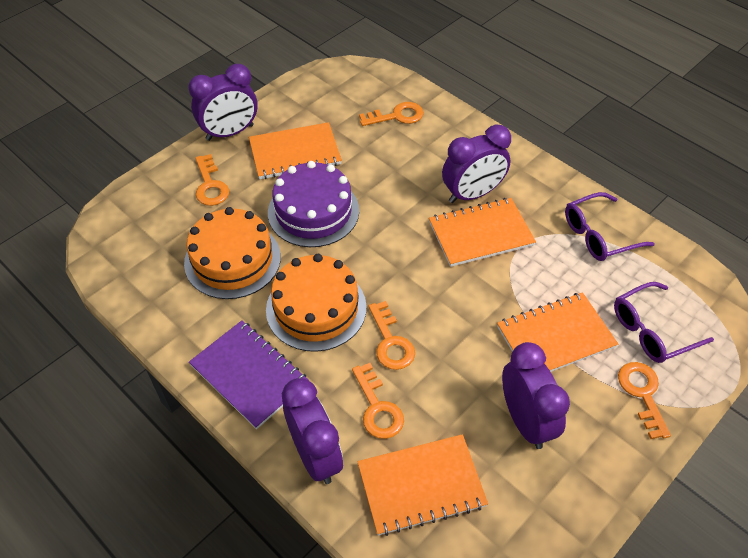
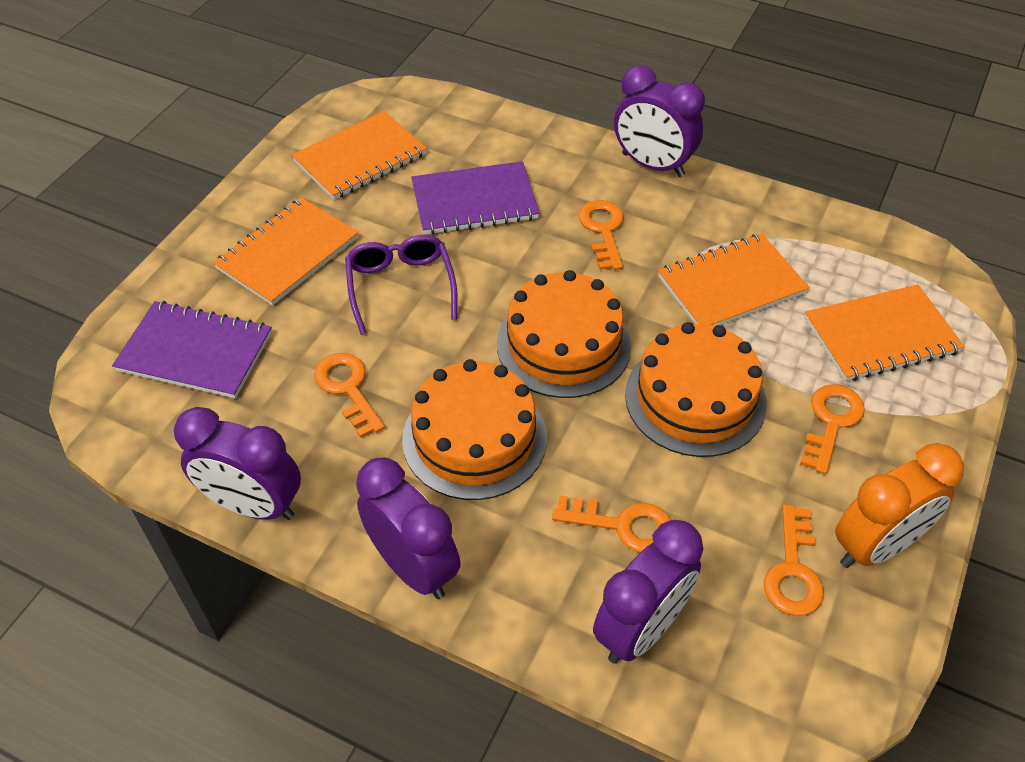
orange cake: 2 -> 3
orange clock: 0 -> 1
purple cake: 1 -> 0
purple glasses: 2 -> 1
purple notebook: 1 -> 2

